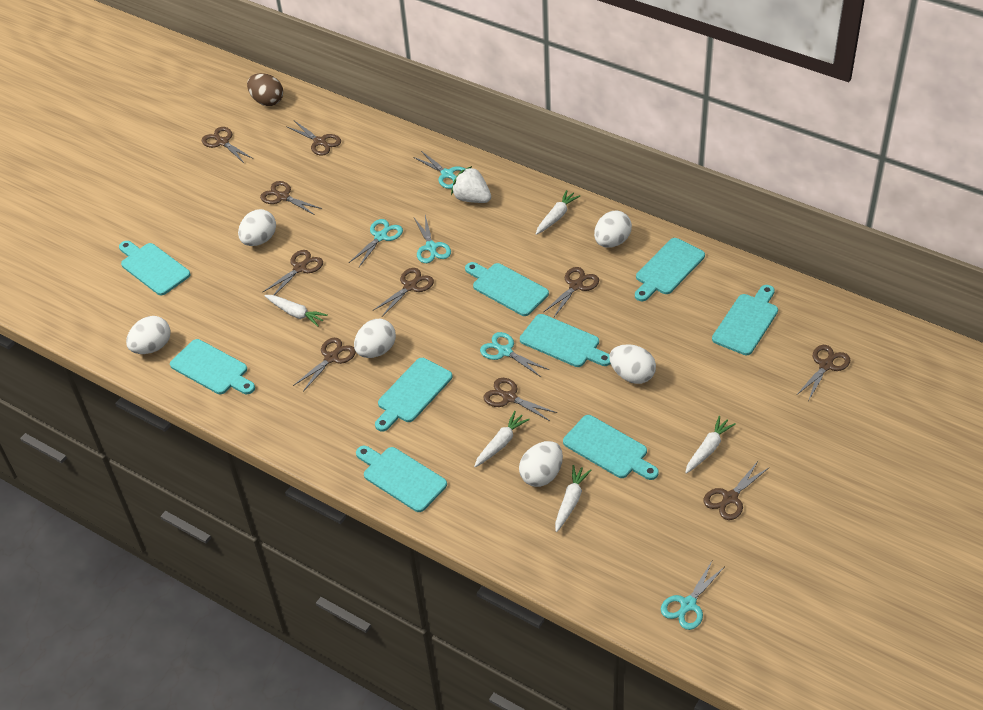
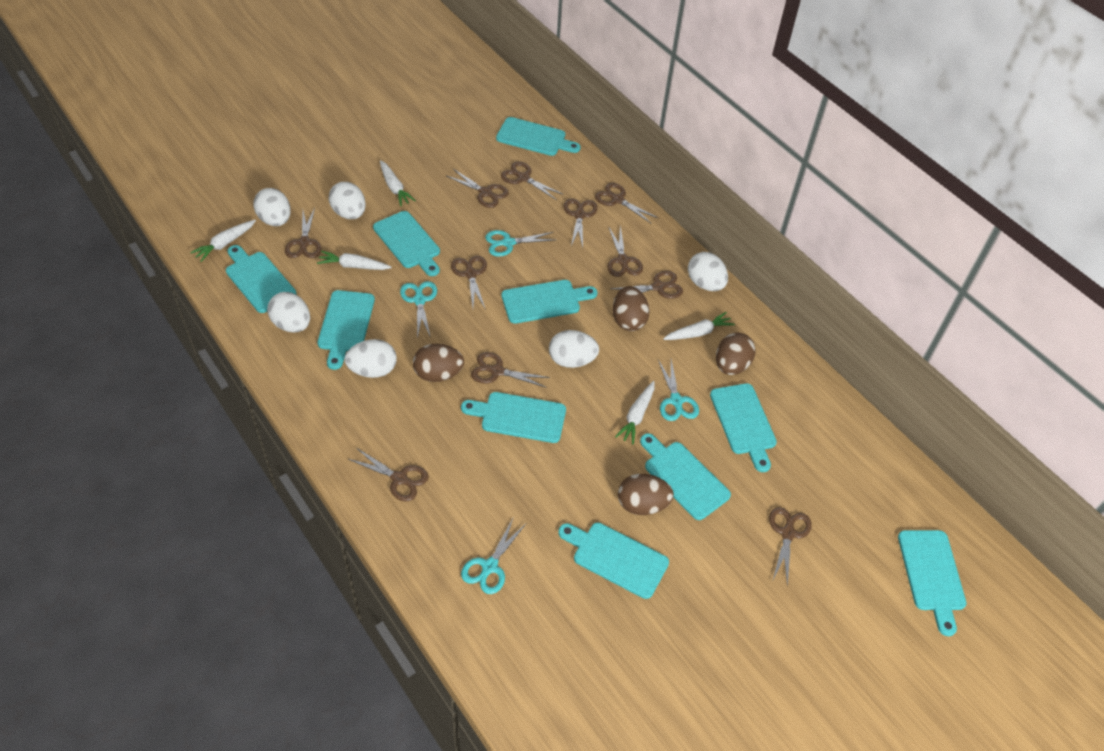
brown egg: 1 -> 4
brown scissors: 10 -> 11
turquoise cutting board: 9 -> 10
turquoise scissors: 5 -> 4
white strawberry: 1 -> 0

